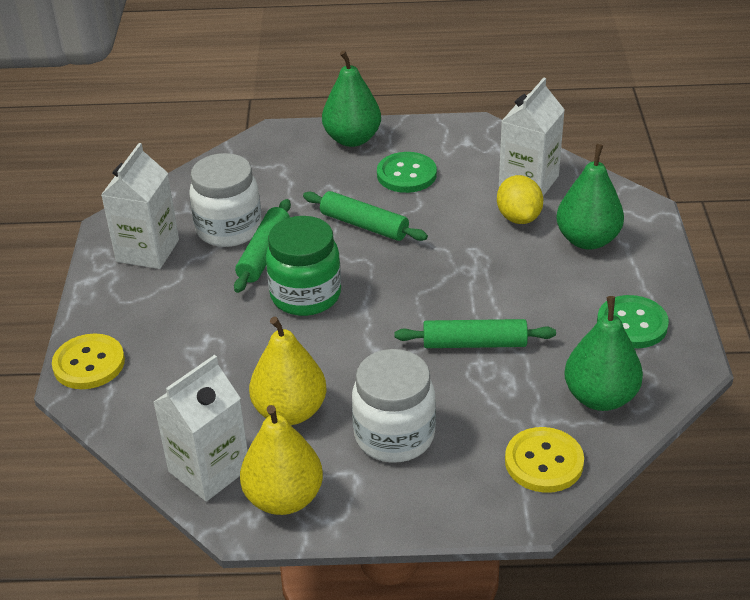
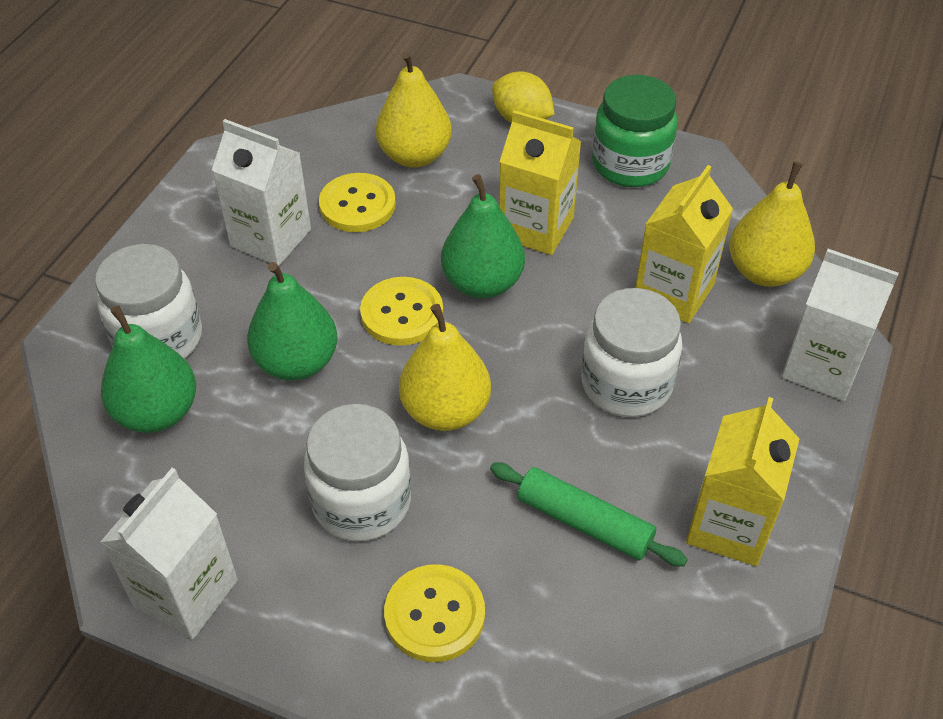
green button: 2 -> 0
green rolling pin: 3 -> 1
white jar: 2 -> 3
yellow button: 2 -> 3
yellow carton: 0 -> 3
yellow pear: 2 -> 3

